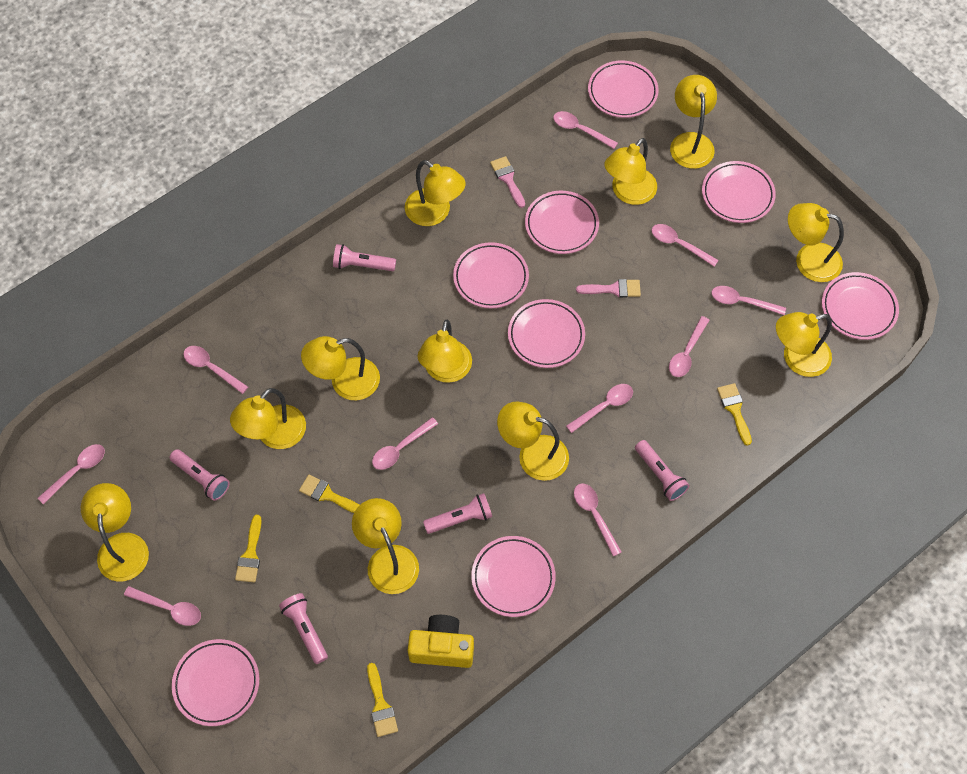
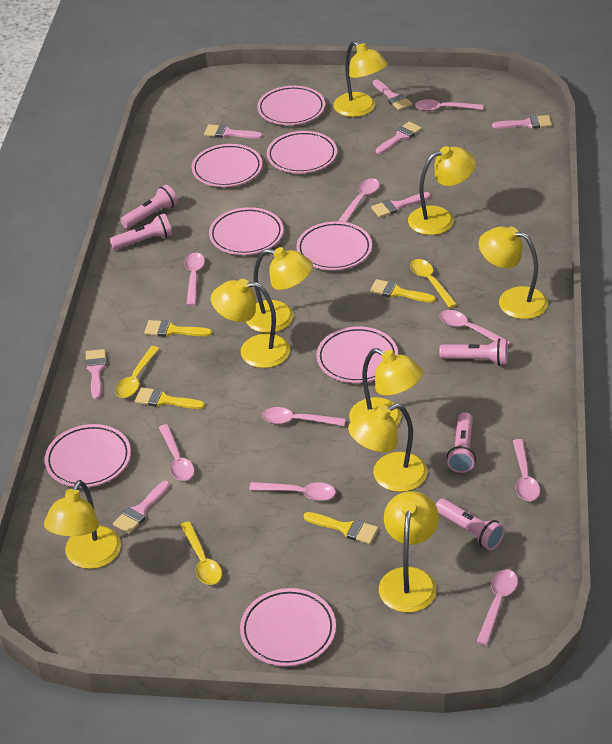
pink brush: 2 -> 7
pink spoon: 10 -> 9
yellow camera: 1 -> 0
yellow lamp: 11 -> 9
yellow spoon: 0 -> 3

